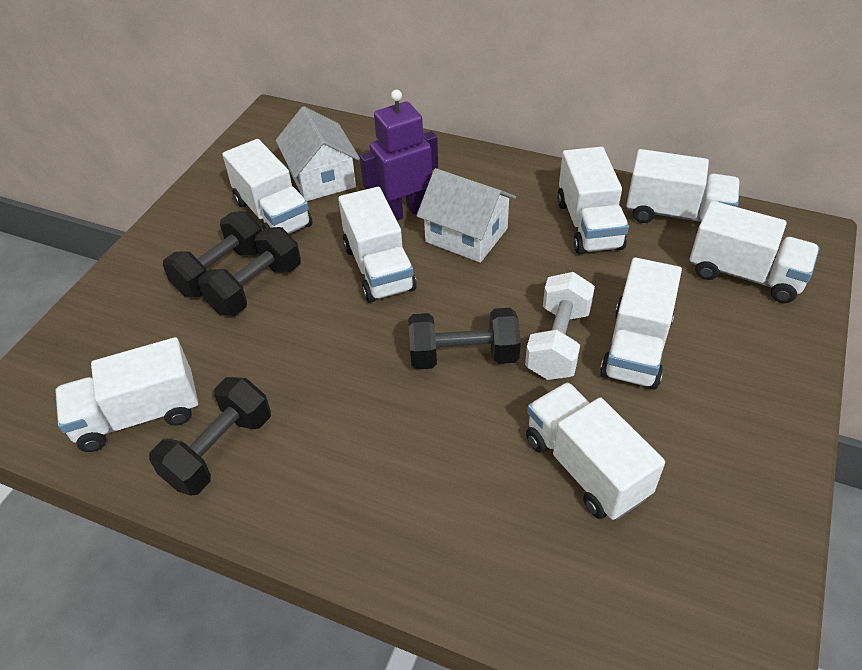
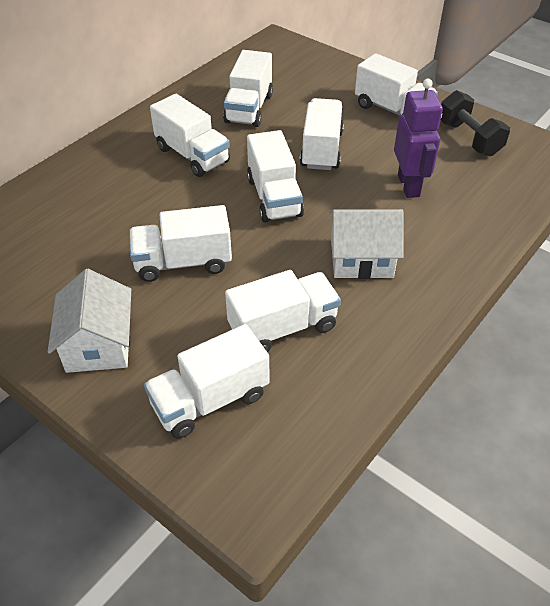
black dumbbell: 4 -> 1
white dumbbell: 1 -> 0

